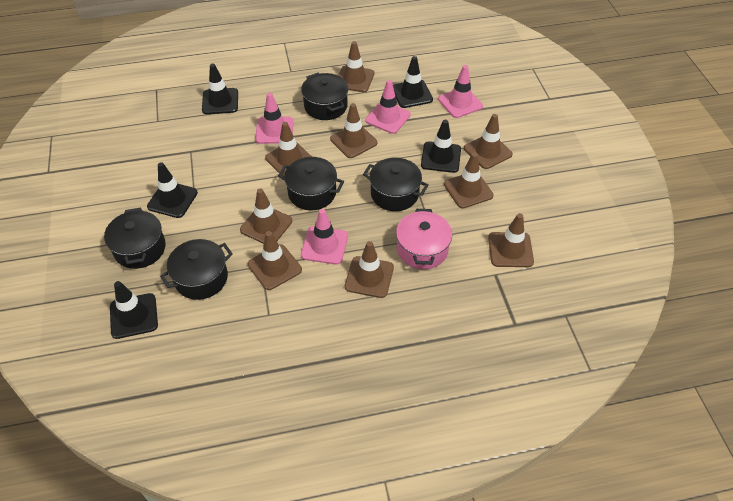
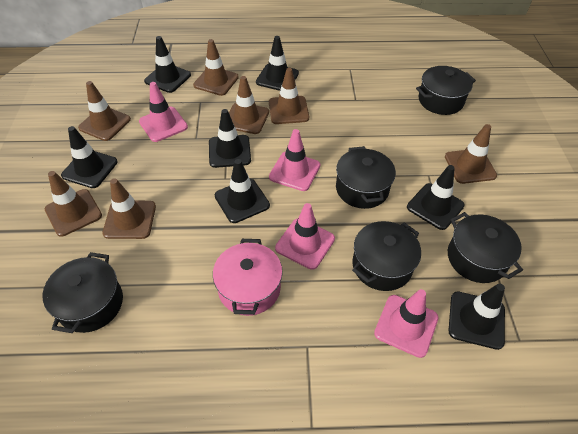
black traffic cone: 5 -> 7
brown traffic cone: 9 -> 7

